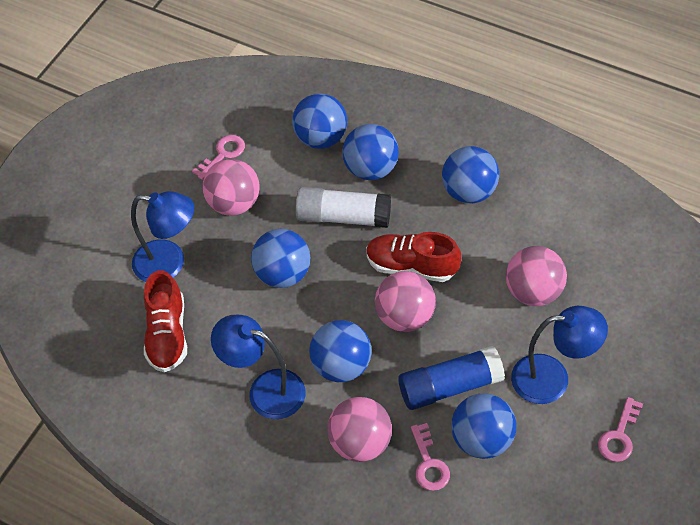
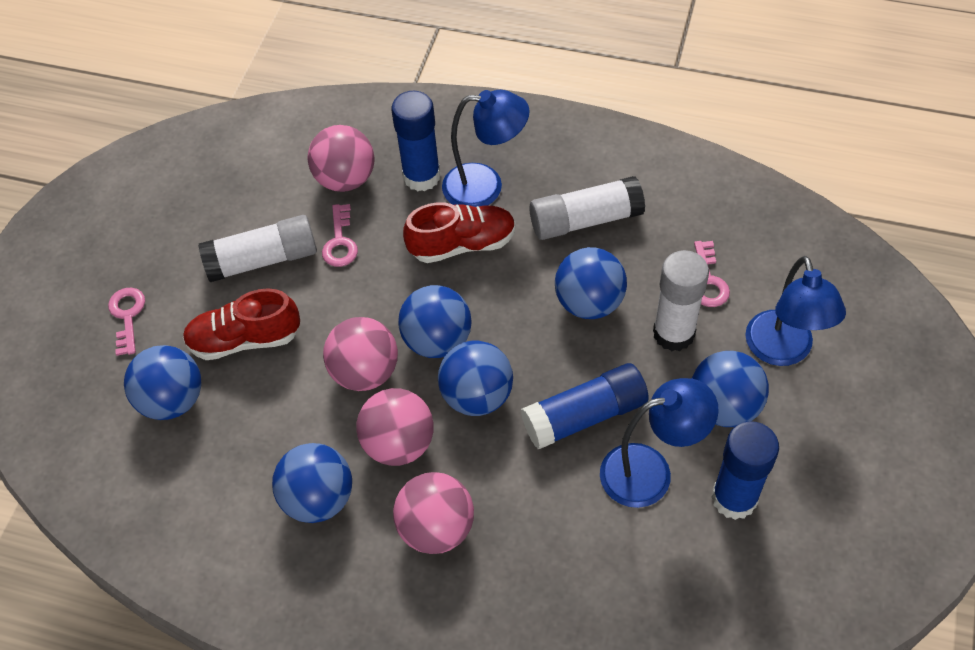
blue glue stick: 1 -> 3
white glue stick: 1 -> 3

